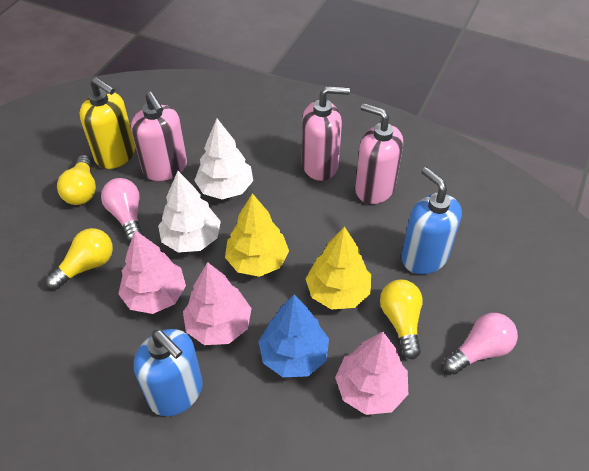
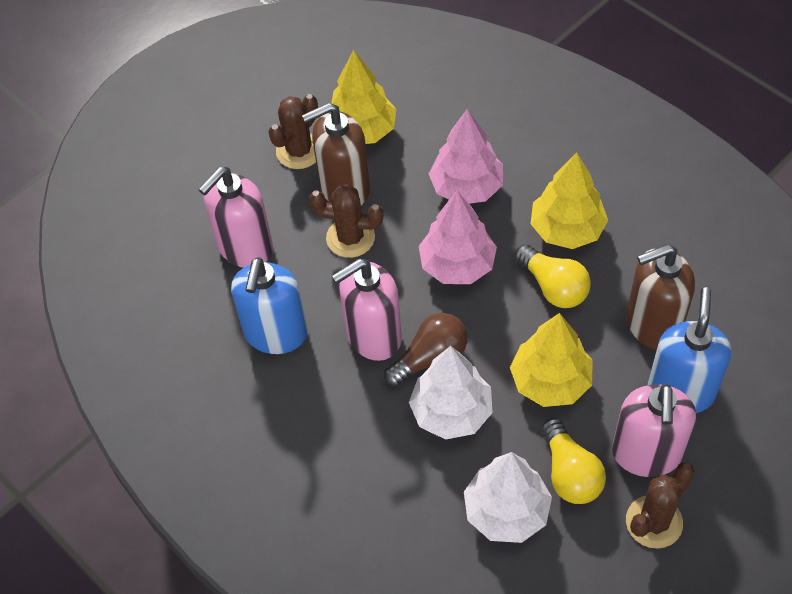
blue tree: 1 -> 0
brown cactus: 0 -> 3
brown light bulb: 0 -> 1
brown soap dispenser: 0 -> 2
pink light bulb: 2 -> 0
pink tree: 3 -> 2
yellow light bulb: 3 -> 2
yellow soap dispenser: 1 -> 0
yellow tree: 2 -> 3

